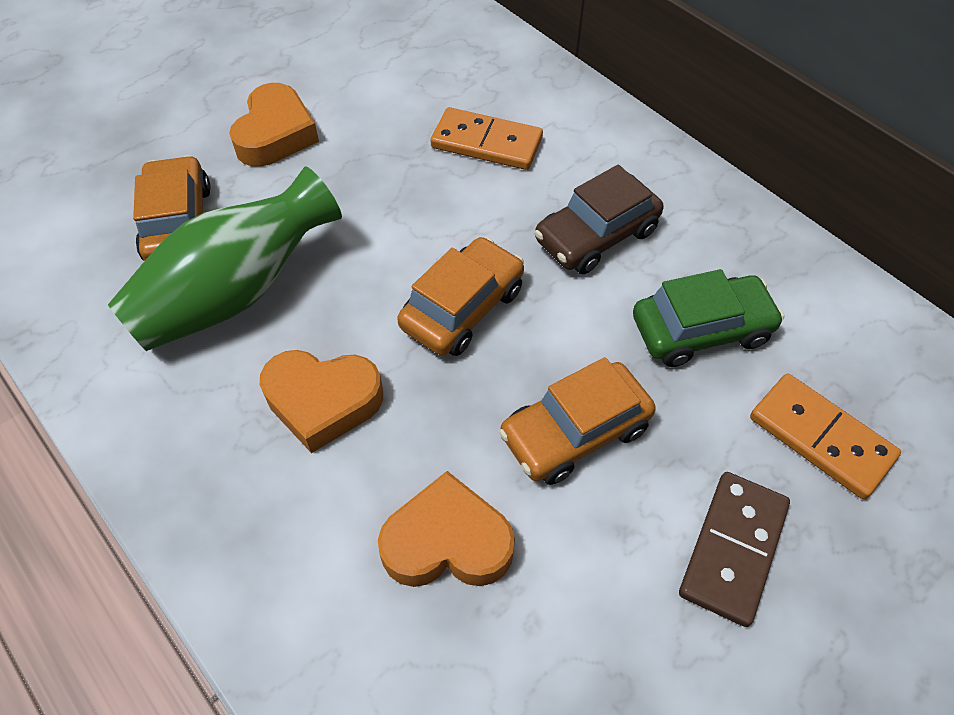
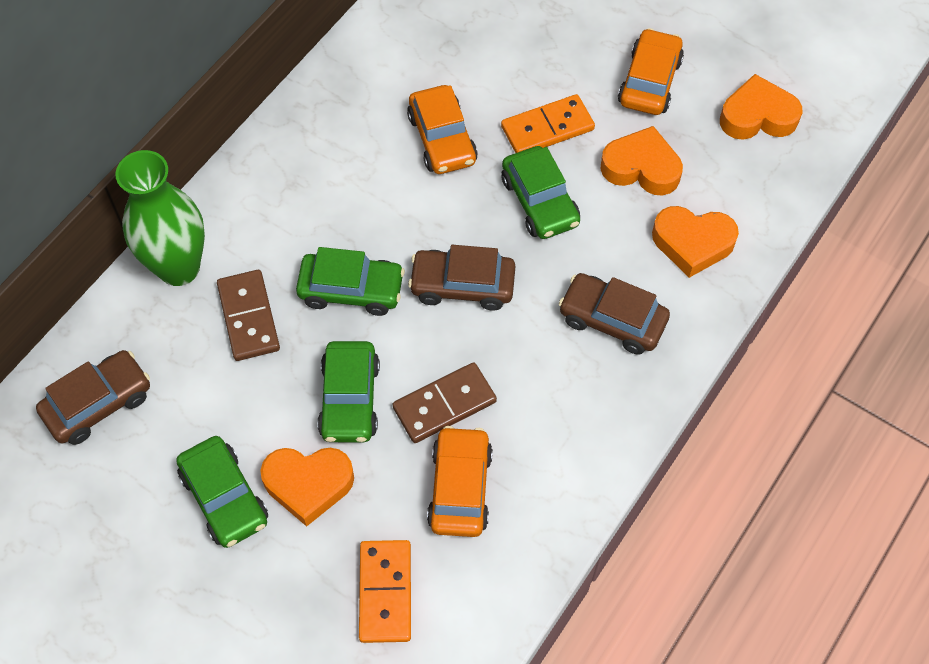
brown car: 1 -> 3
brown domino: 1 -> 2
green car: 1 -> 4
orange heart: 3 -> 4

